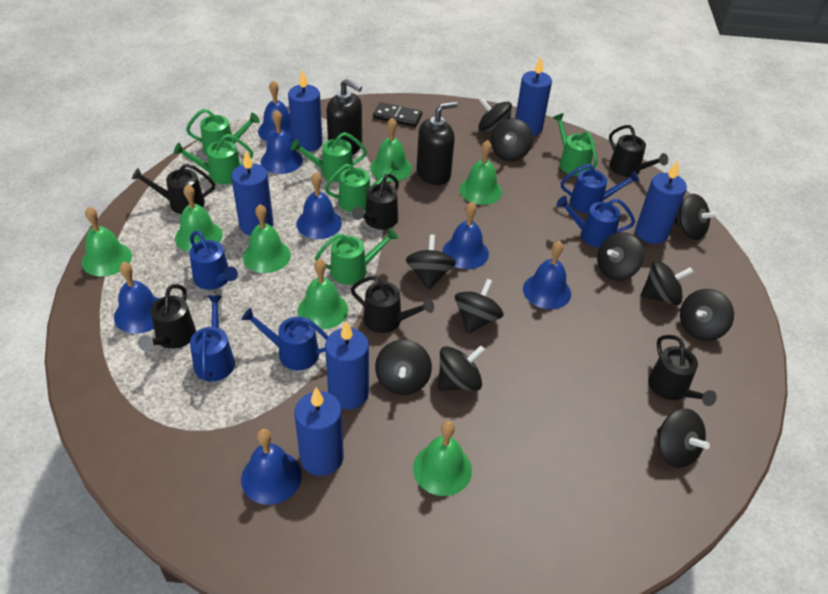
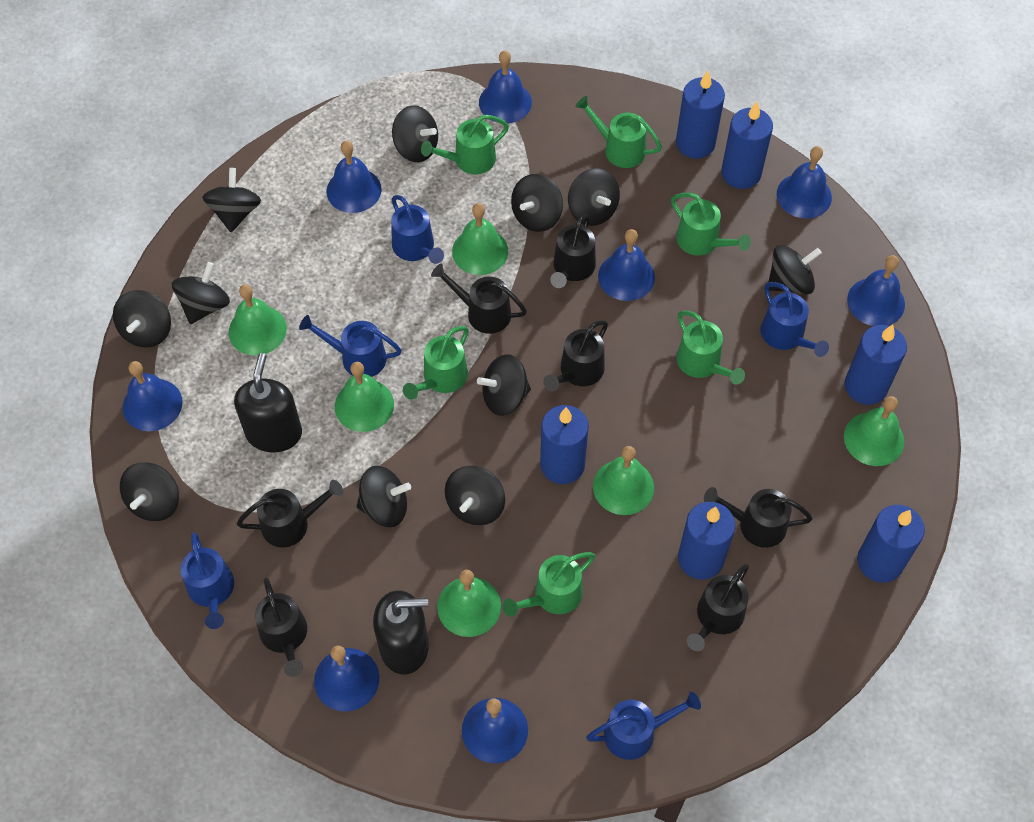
black domino: 1 -> 0
black watering can: 6 -> 7
blue bell: 7 -> 8
green bell: 7 -> 6

